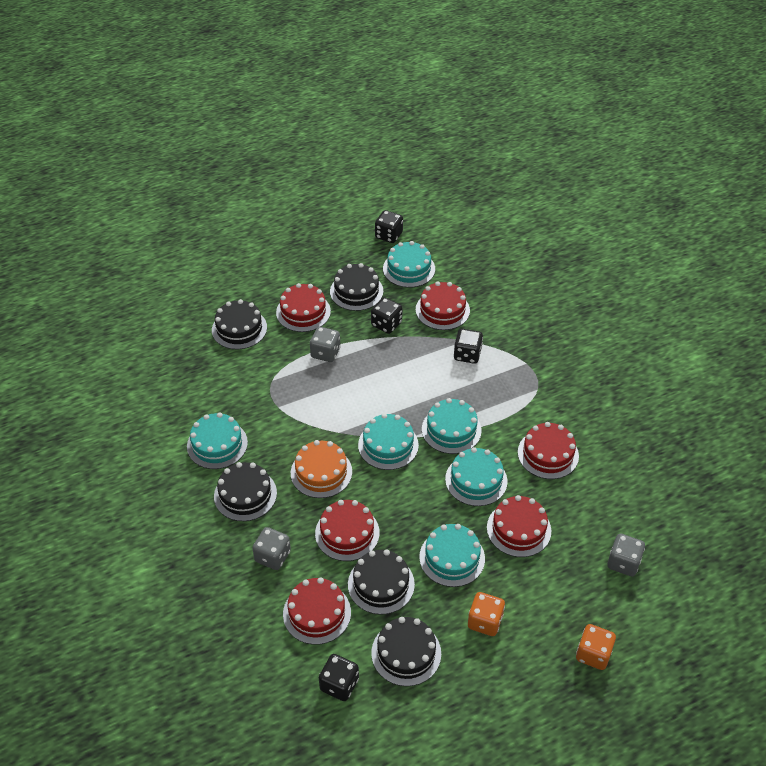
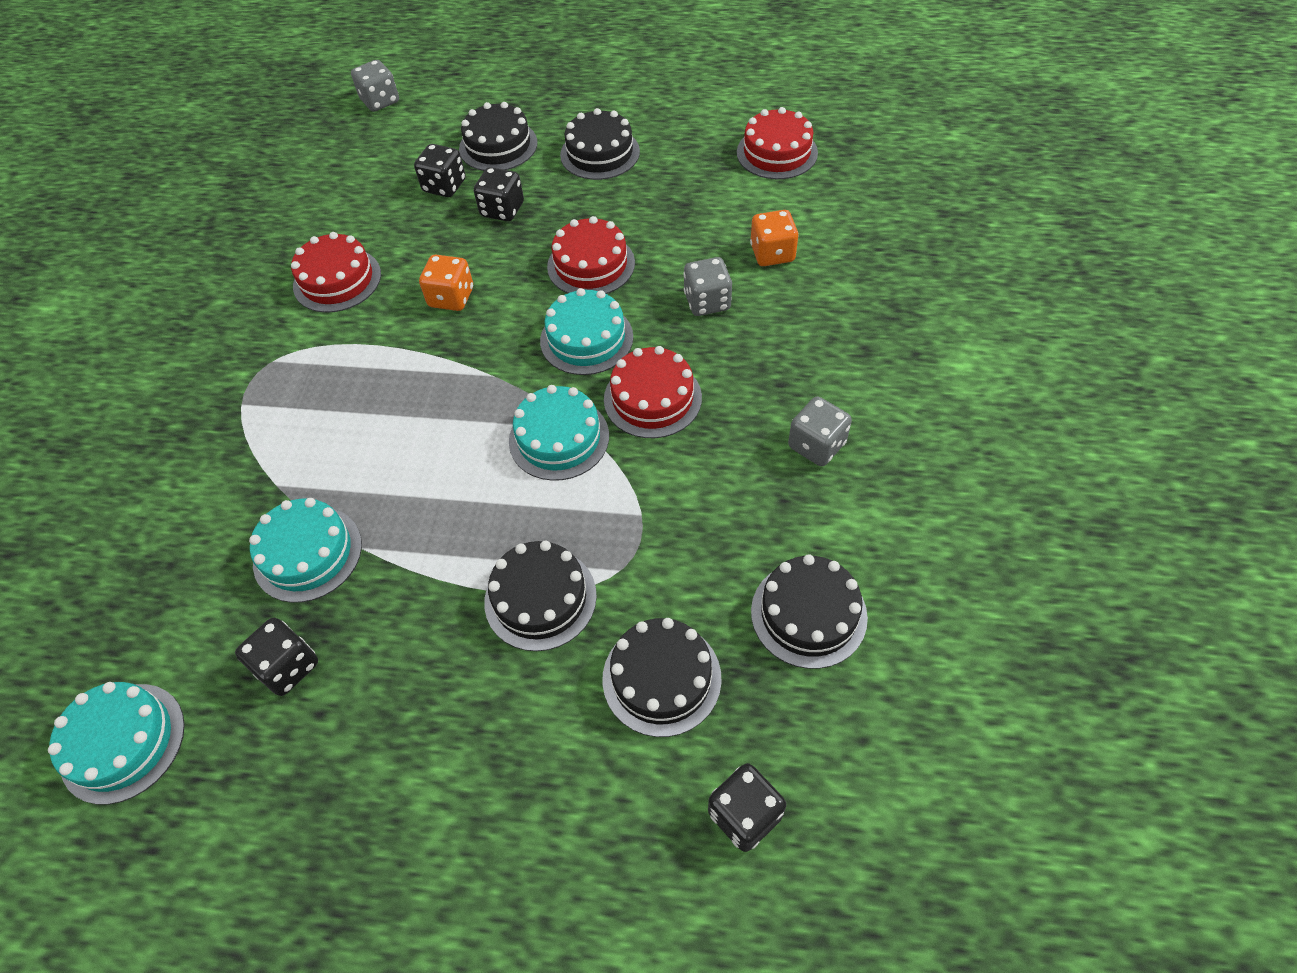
orange cake: 1 -> 0
red cake: 6 -> 4
turquoise cake: 6 -> 4

